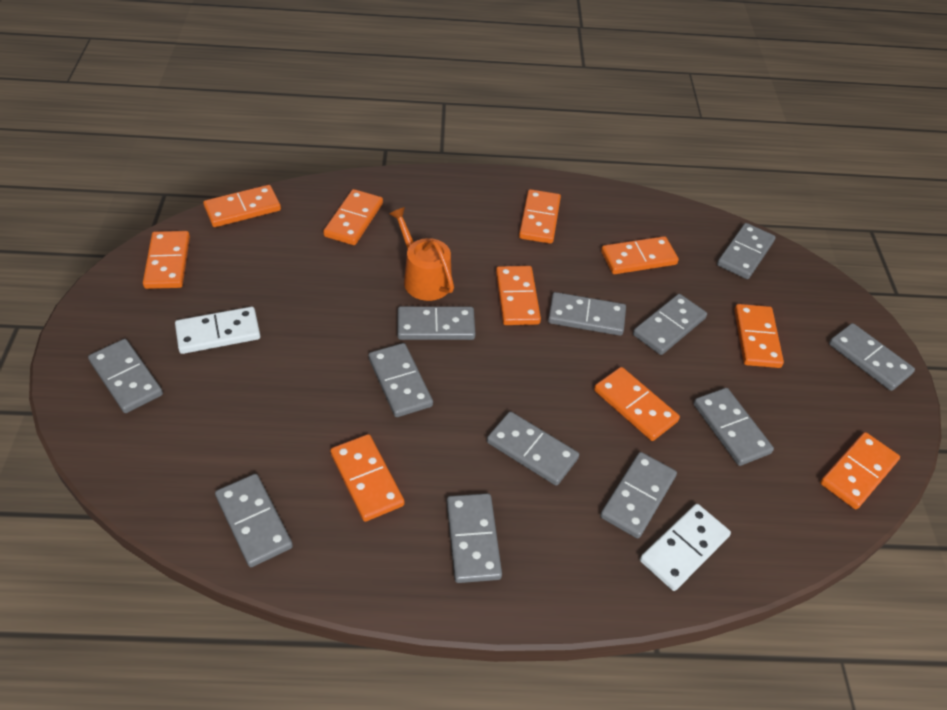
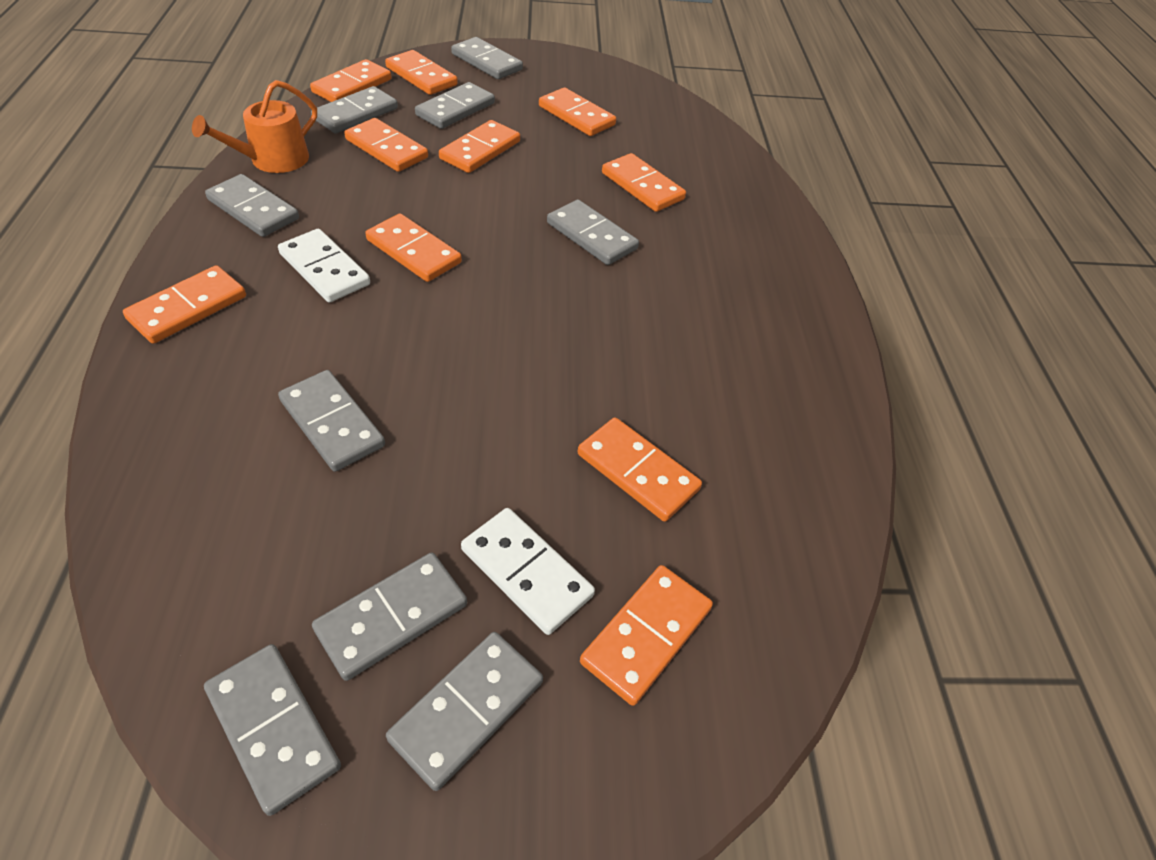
grey domino: 12 -> 9

